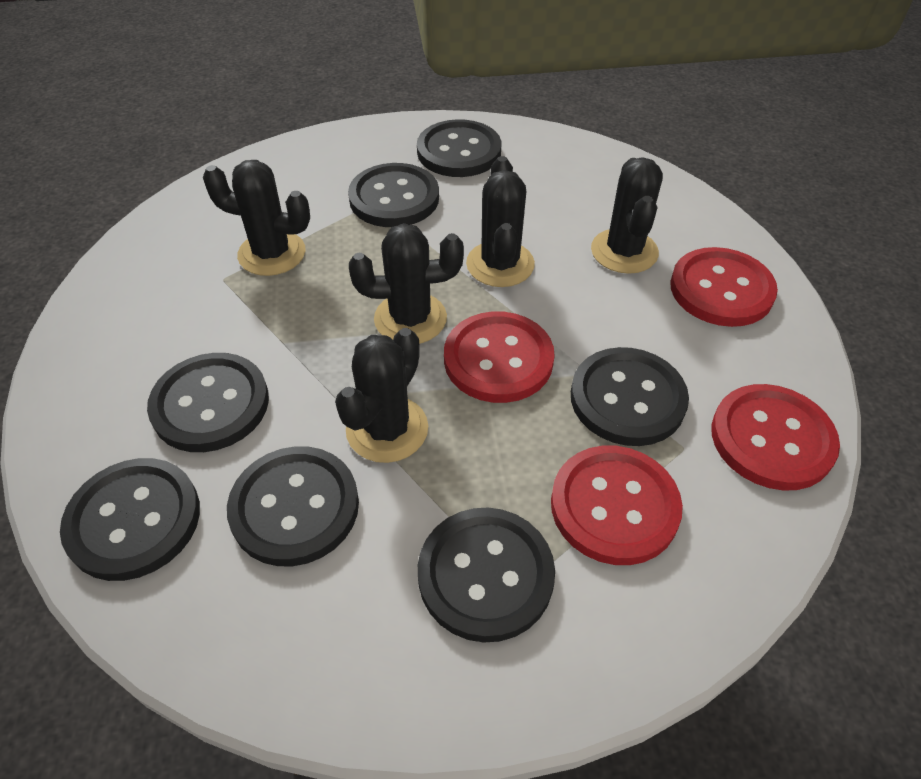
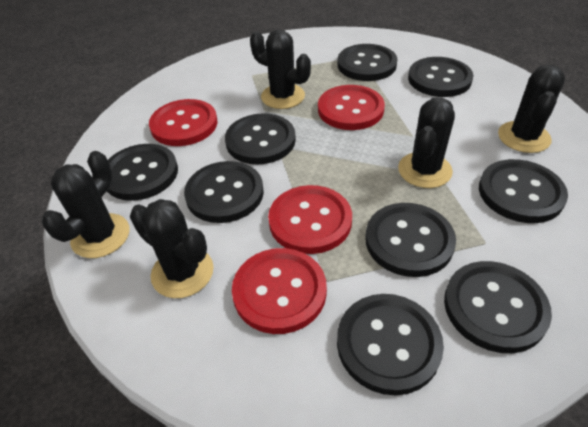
black button: 7 -> 9

